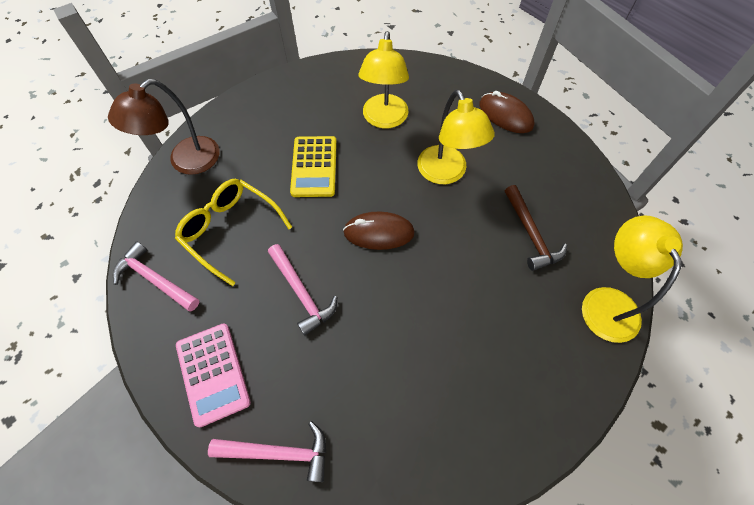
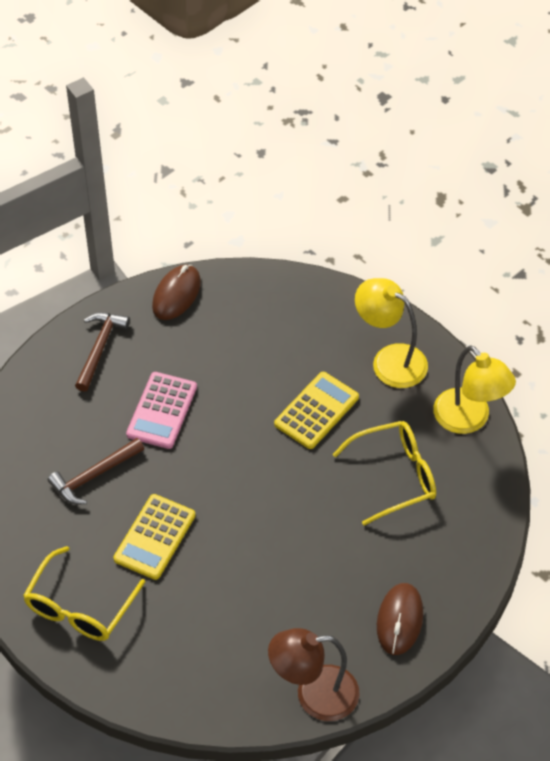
brown hammer: 1 -> 2
pink hammer: 3 -> 0
yellow calculator: 1 -> 2
yellow glasses: 1 -> 2
yellow lamp: 3 -> 2

